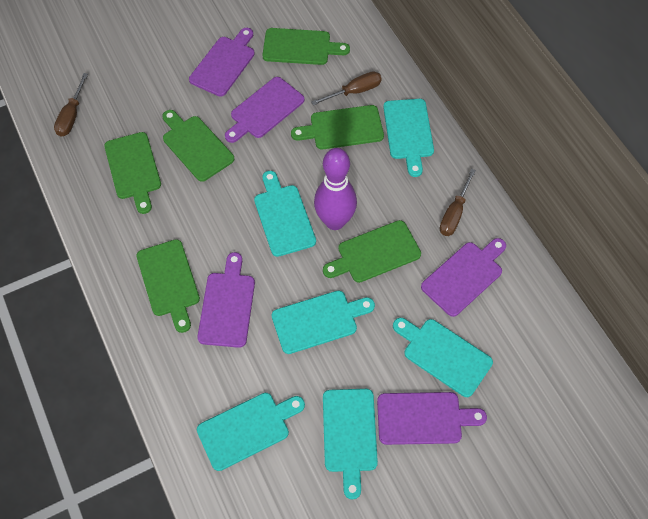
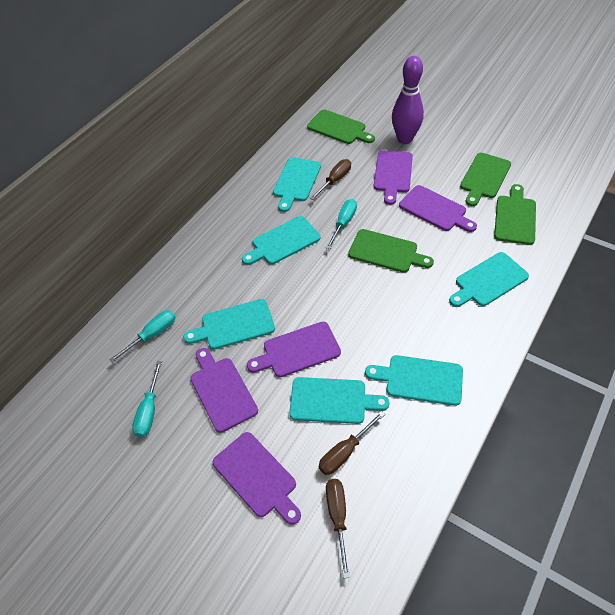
green cutting board: 6 -> 4
turquoise screwdriver: 0 -> 3

